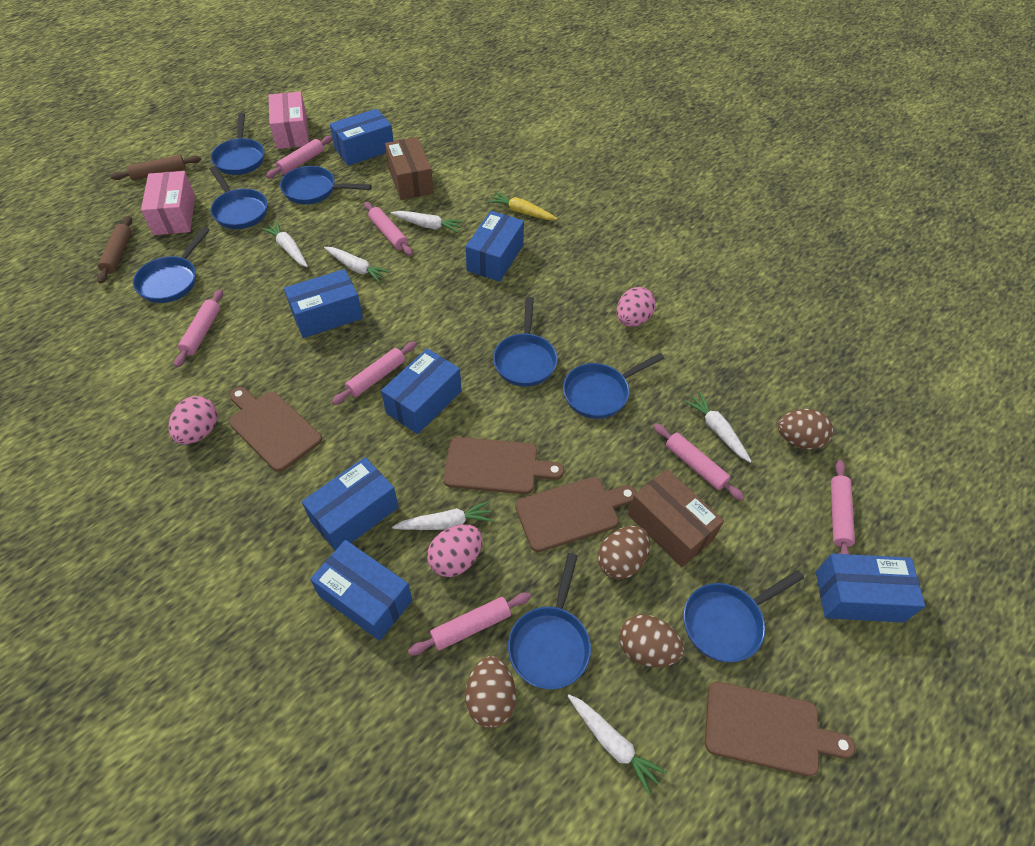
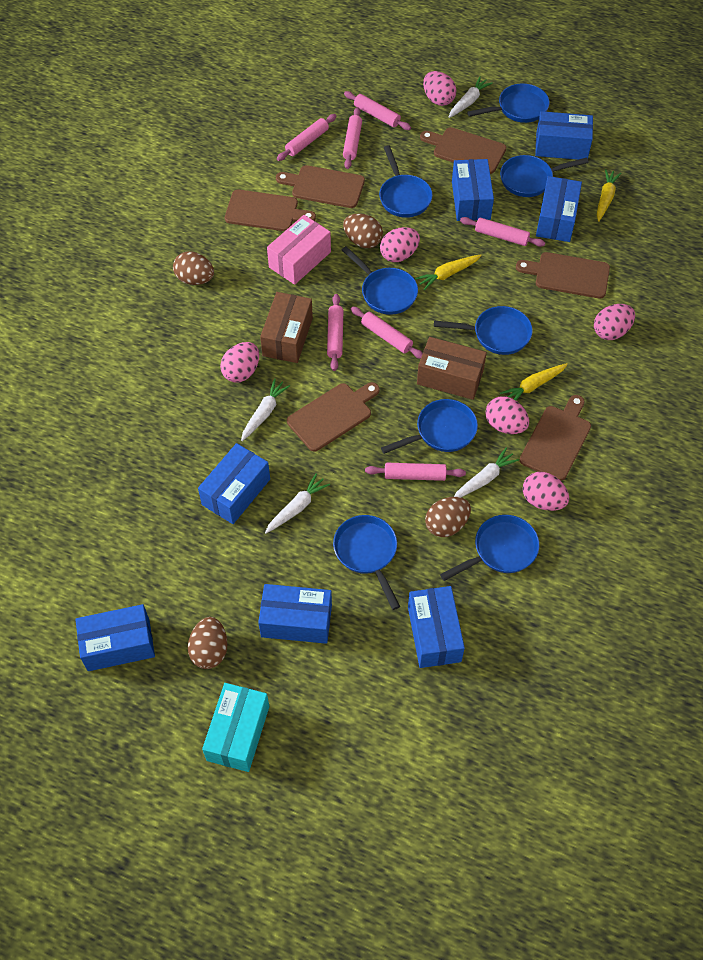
brown cutting board: 4 -> 6
brown rolling pin: 2 -> 0
pink box: 2 -> 1
pink egg: 3 -> 6
turquoise box: 0 -> 1
white carrot: 6 -> 4
yellow carrot: 1 -> 3

